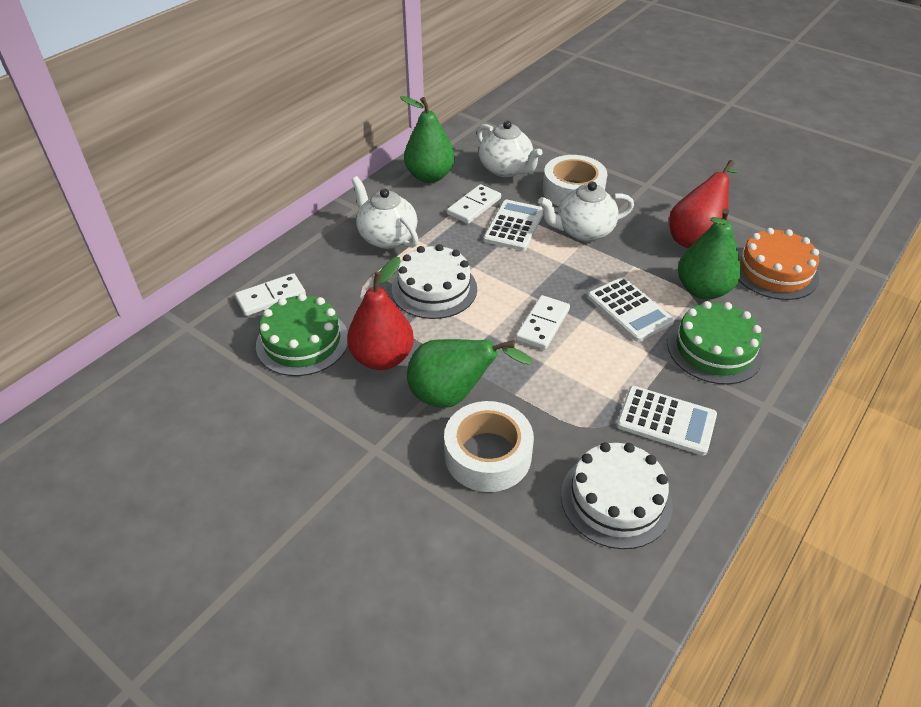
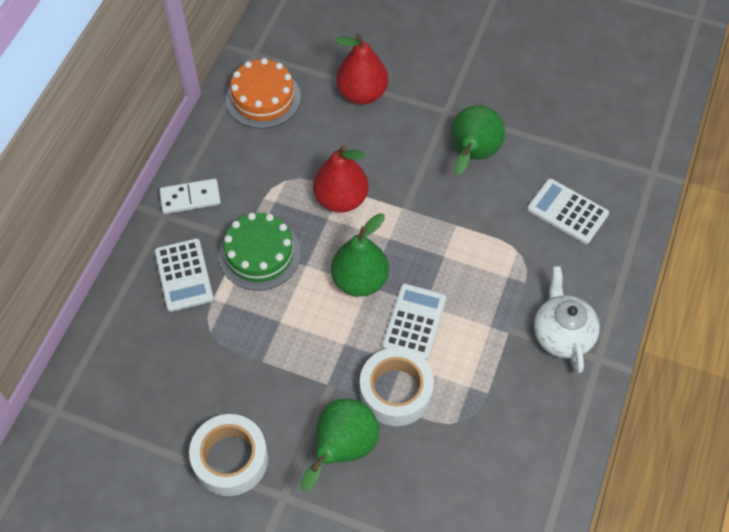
green cake: 2 -> 1
white cake: 2 -> 0
white domino: 3 -> 1
white teapot: 3 -> 1

